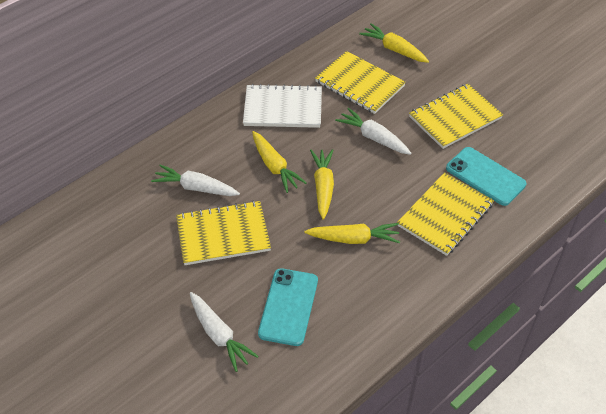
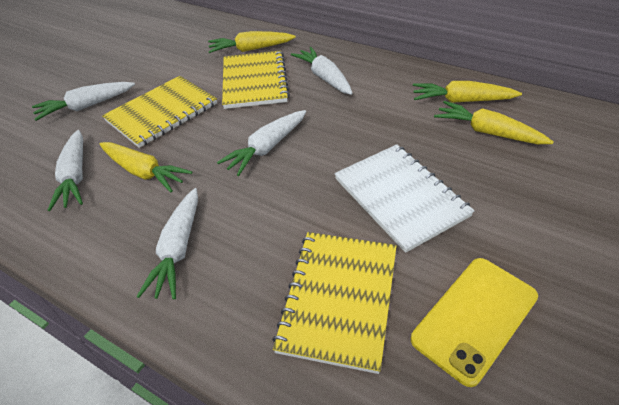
turquoise phone: 2 -> 0
white carrot: 3 -> 5
yellow notebook: 4 -> 3
yellow phone: 0 -> 1

